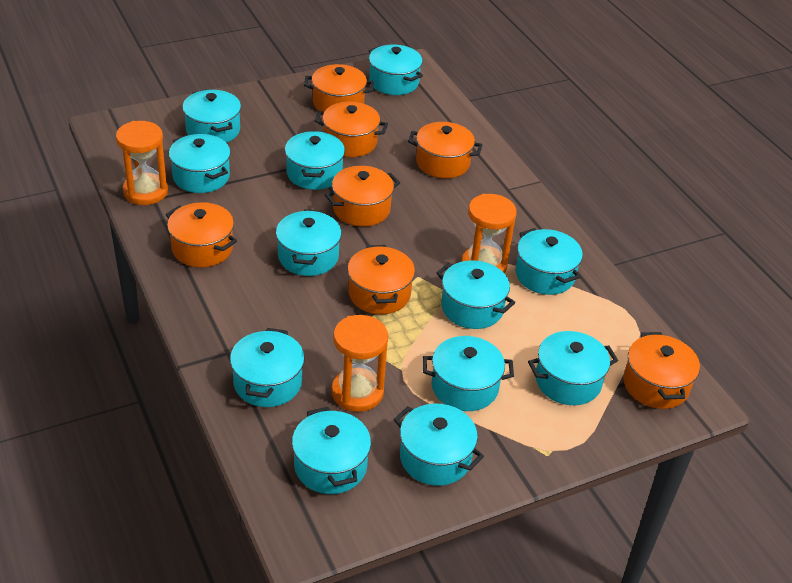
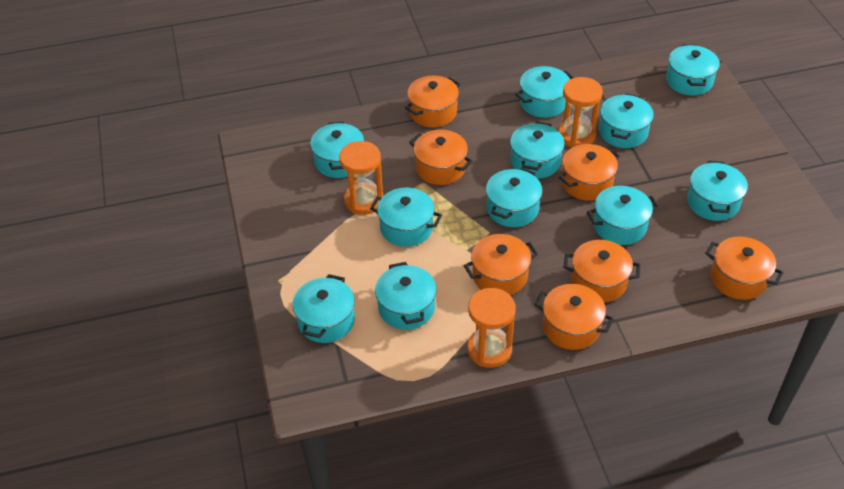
turquoise pot: 12 -> 11

